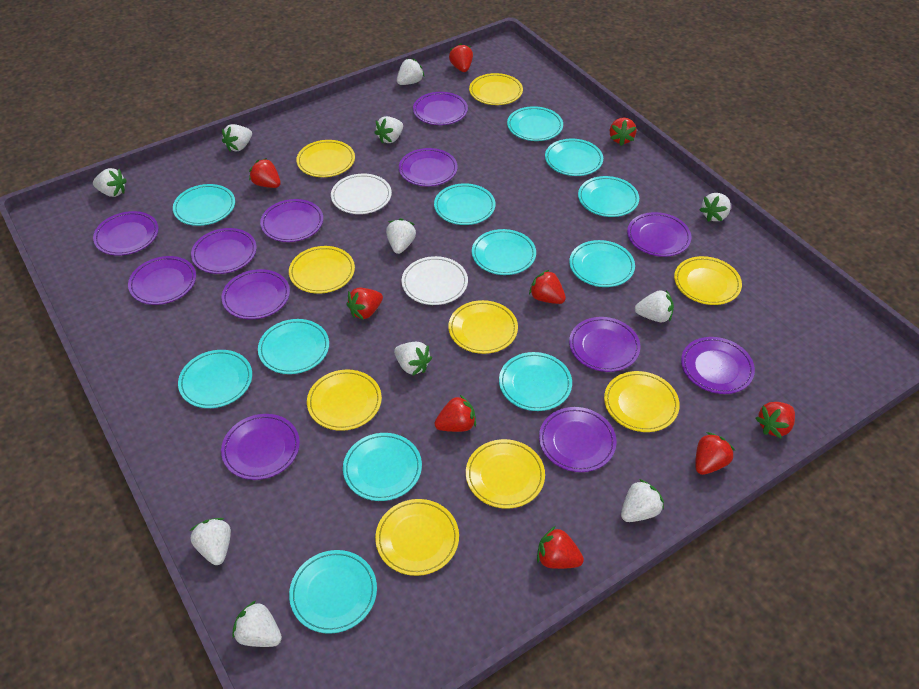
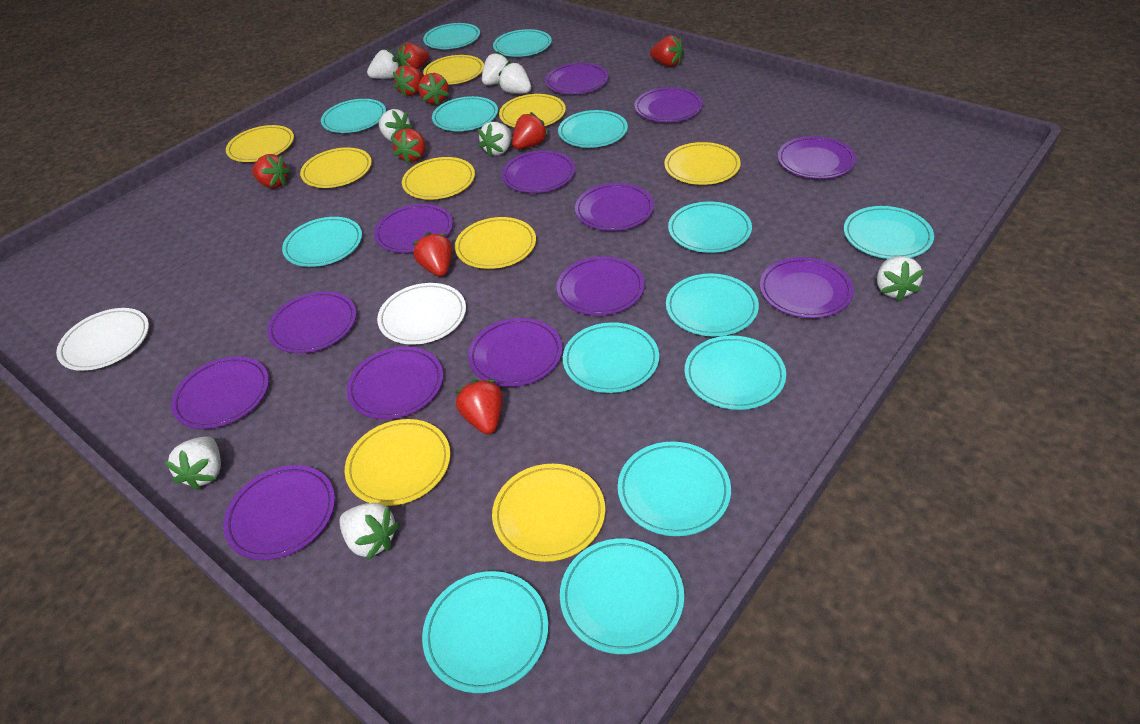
purple plate: 12 -> 13
turquoise plate: 12 -> 14
white strawberry: 11 -> 8

